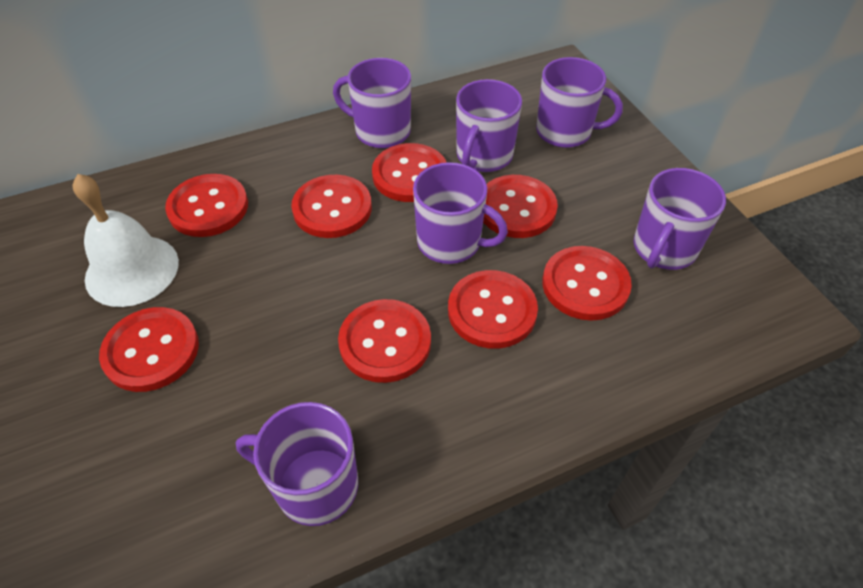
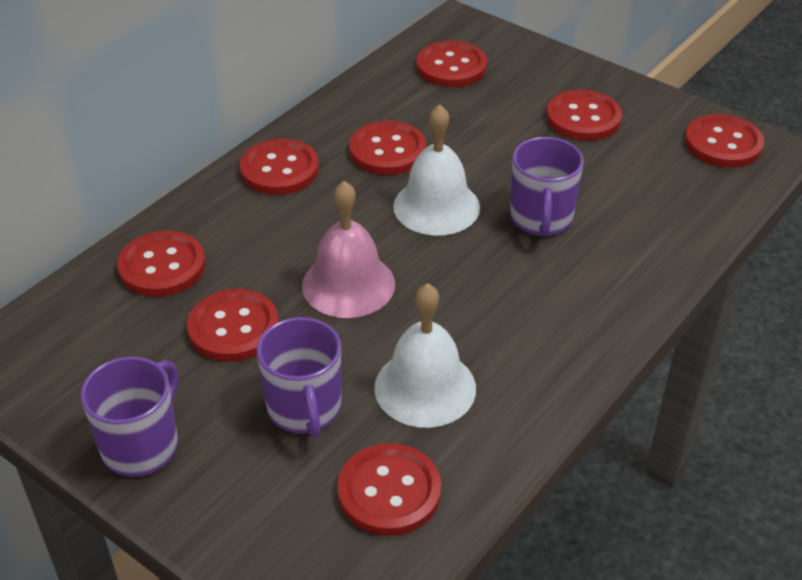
pink bell: 0 -> 1
purple mug: 6 -> 3
white bell: 1 -> 2

